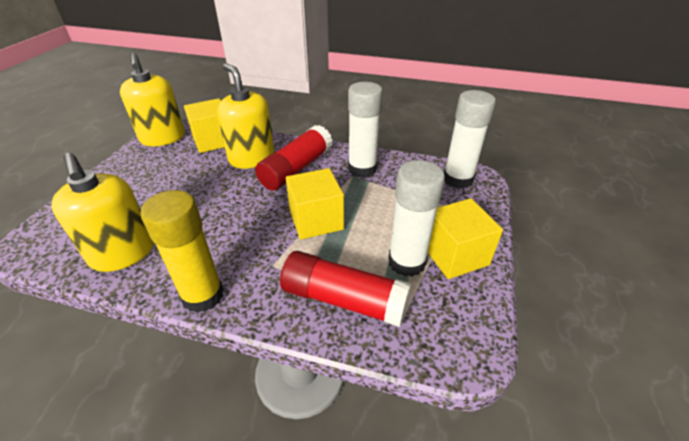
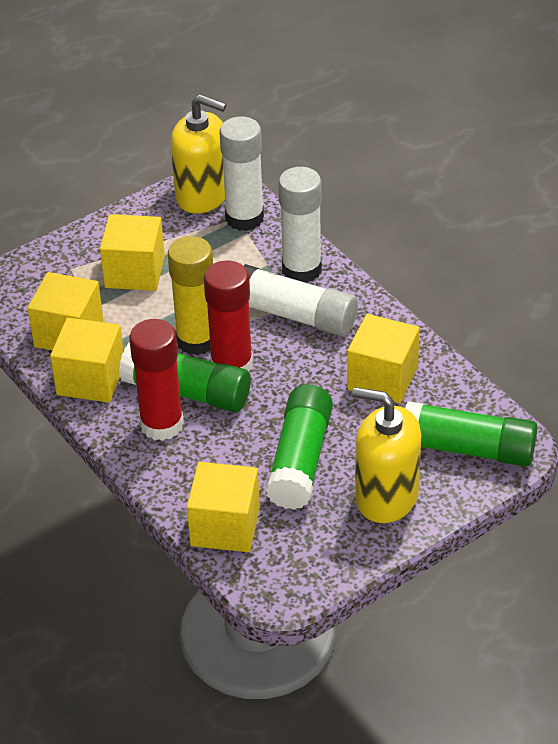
green glue stick: 0 -> 3
yellow cube: 3 -> 5
yellow soap dispenser: 3 -> 2

